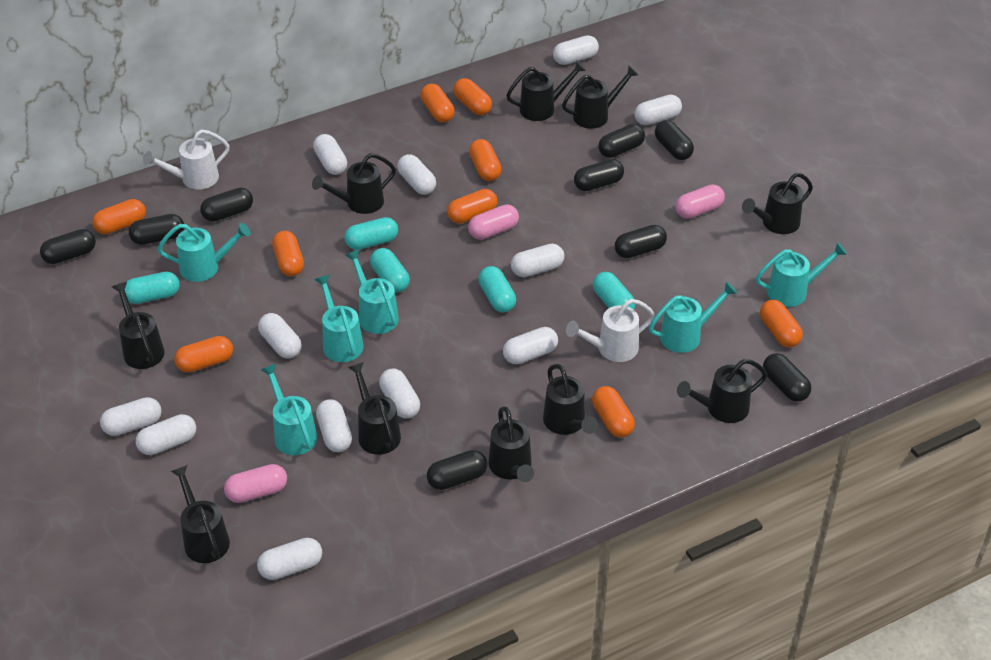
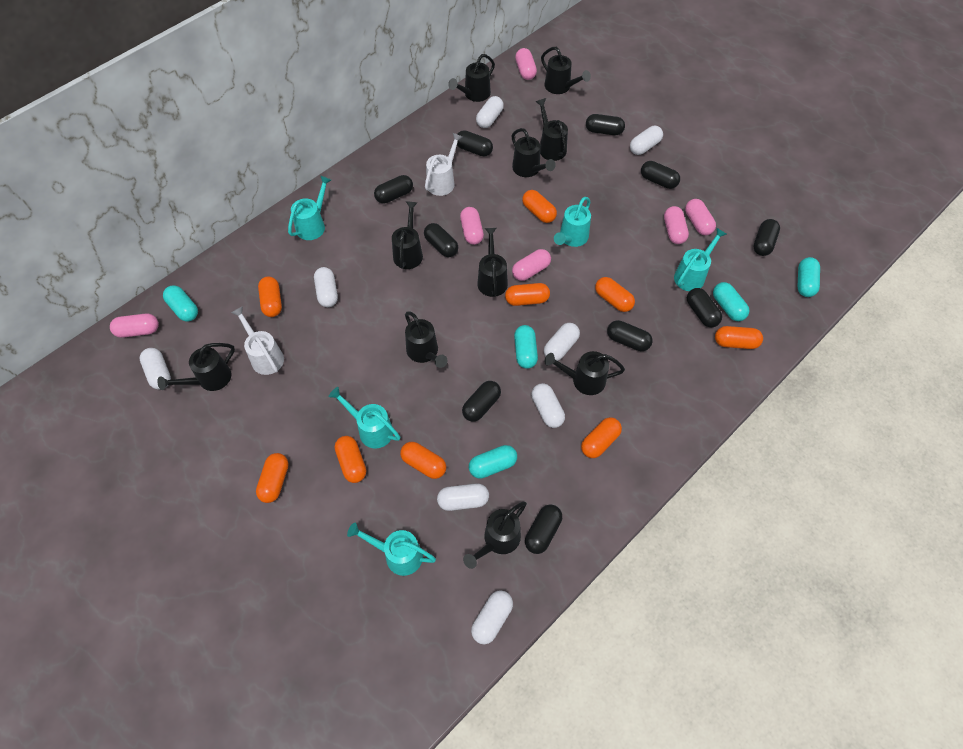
black capsule: 9 -> 10
pink capsule: 3 -> 6
turquoise watering can: 6 -> 5
white capsule: 12 -> 8

